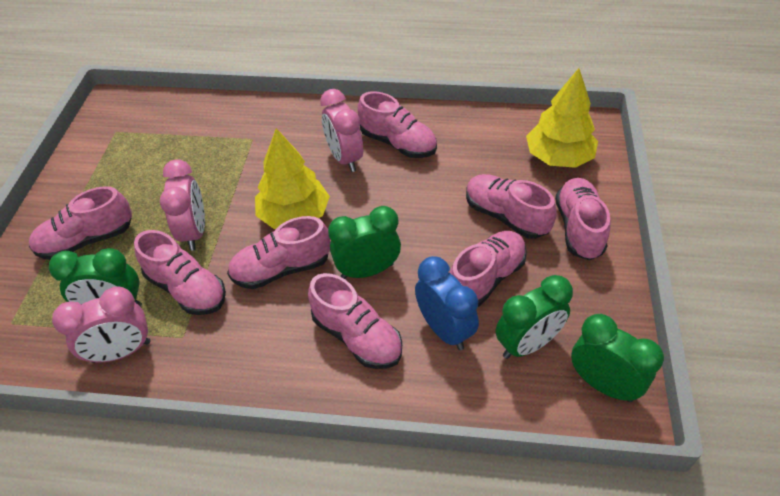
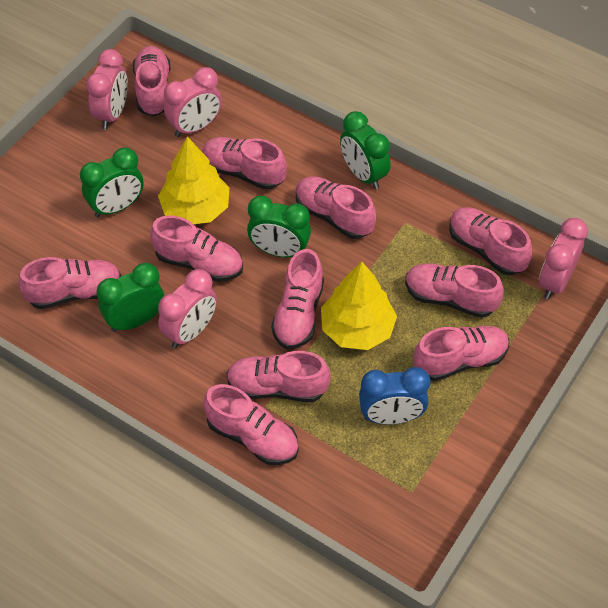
pink clock: 3 -> 4
pink shoe: 8 -> 11

